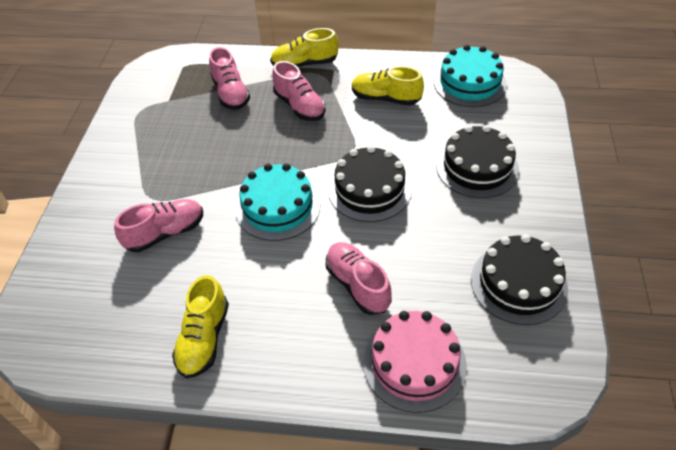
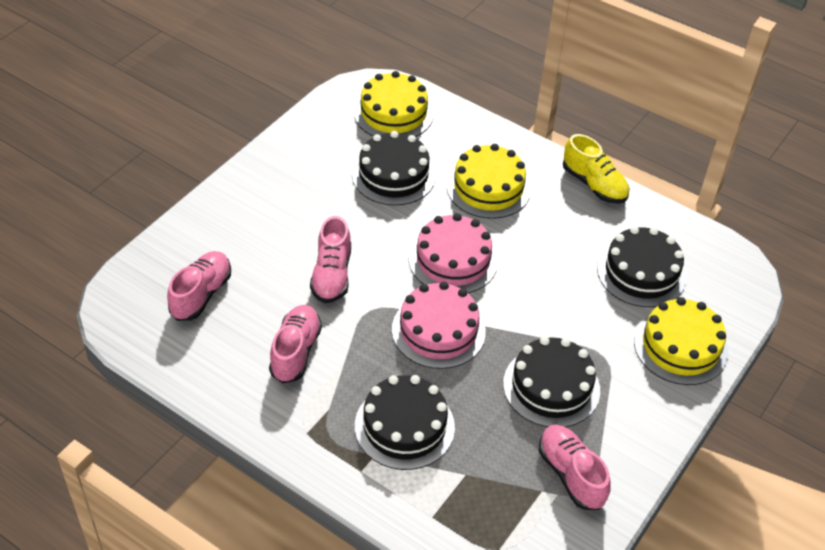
black cake: 3 -> 4
pink cake: 1 -> 2
turquoise cake: 2 -> 0
yellow cake: 0 -> 3
yellow shoe: 3 -> 1

